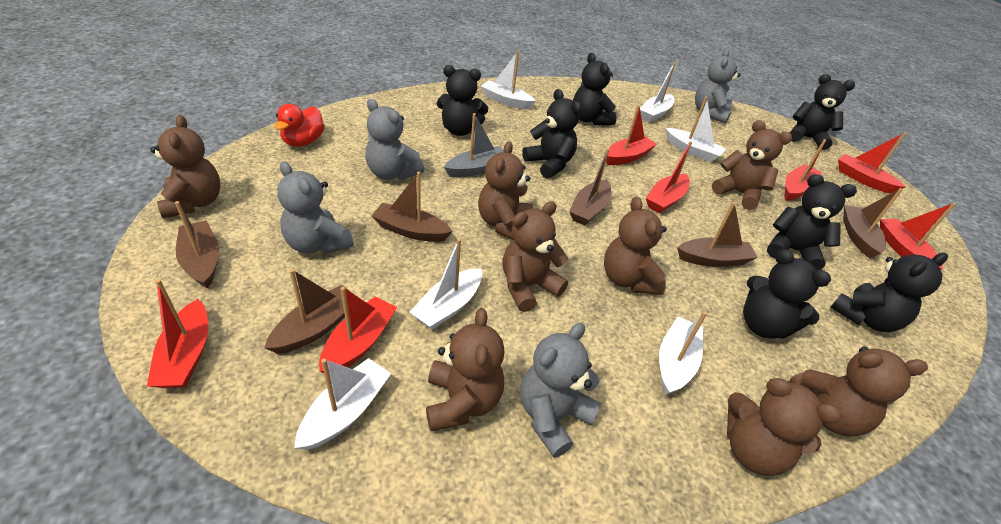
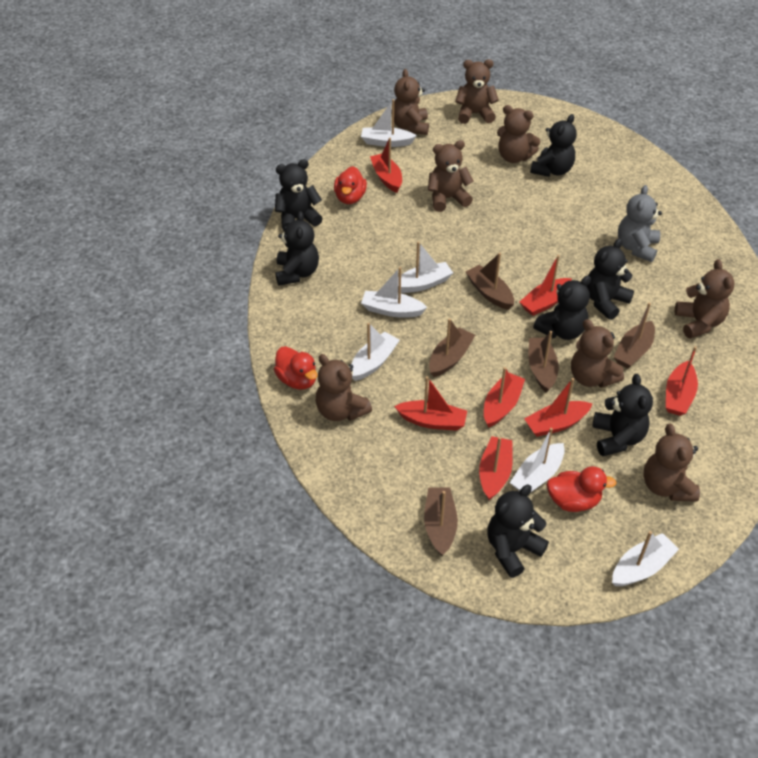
brown boat: 6 -> 5
grey boat: 1 -> 0
grey teddy bear: 4 -> 1
red duck: 1 -> 3

